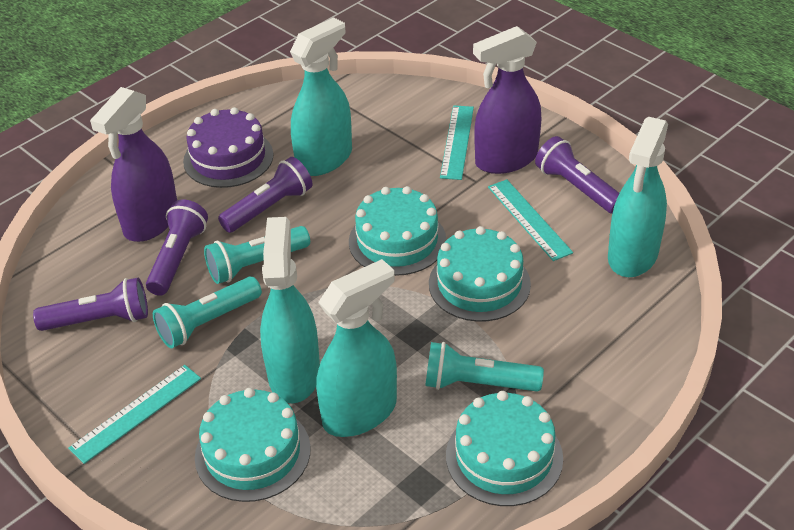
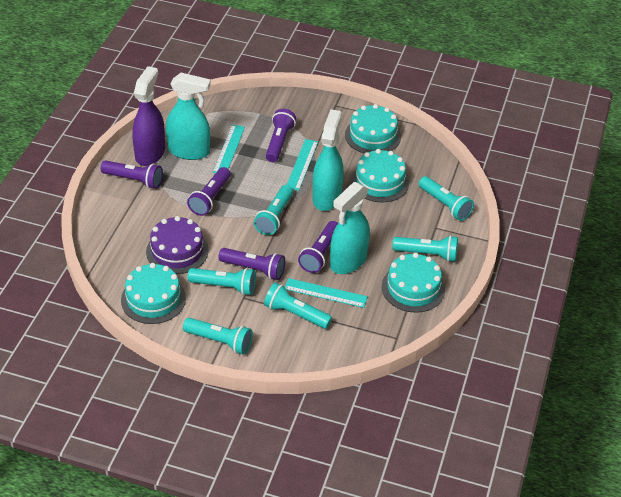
purple flashlight: 4 -> 5
purple spray bottle: 2 -> 1
turquoise flashlight: 3 -> 6
turquoise spray bottle: 4 -> 3

